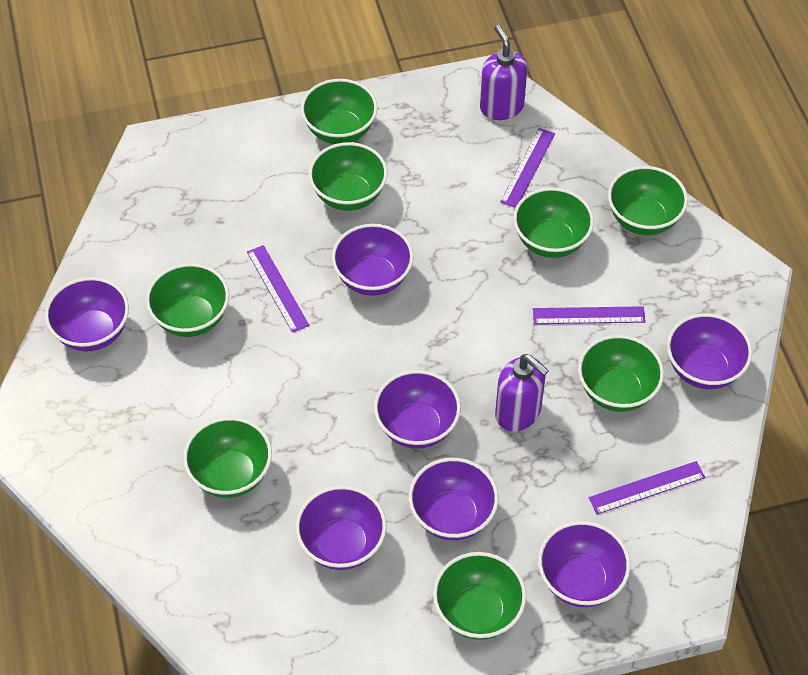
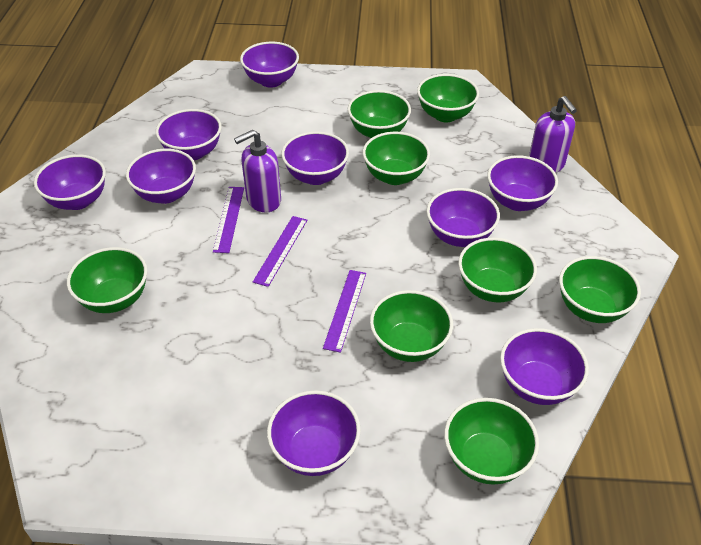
purple bowl: 7 -> 9
purple ruler: 4 -> 3

